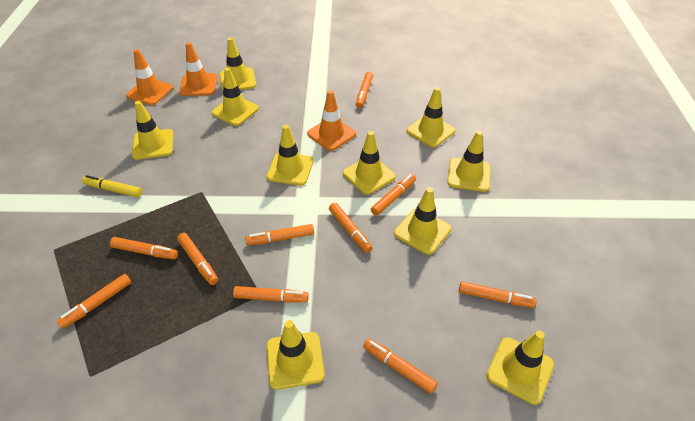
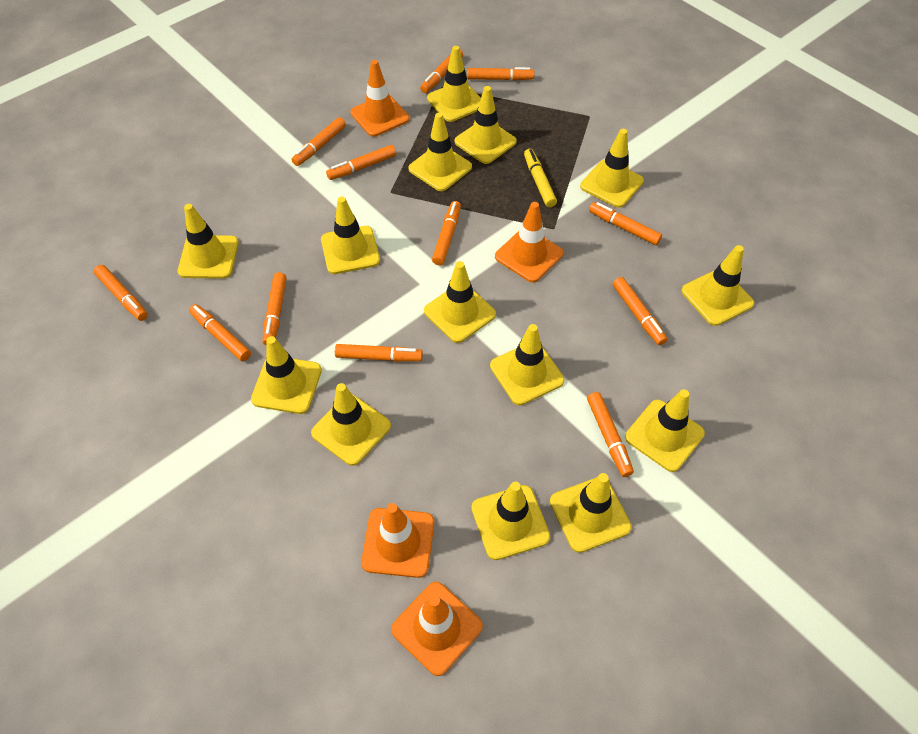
orange marker: 10 -> 12
orange traffic cone: 3 -> 4
yellow traffic cone: 10 -> 14

